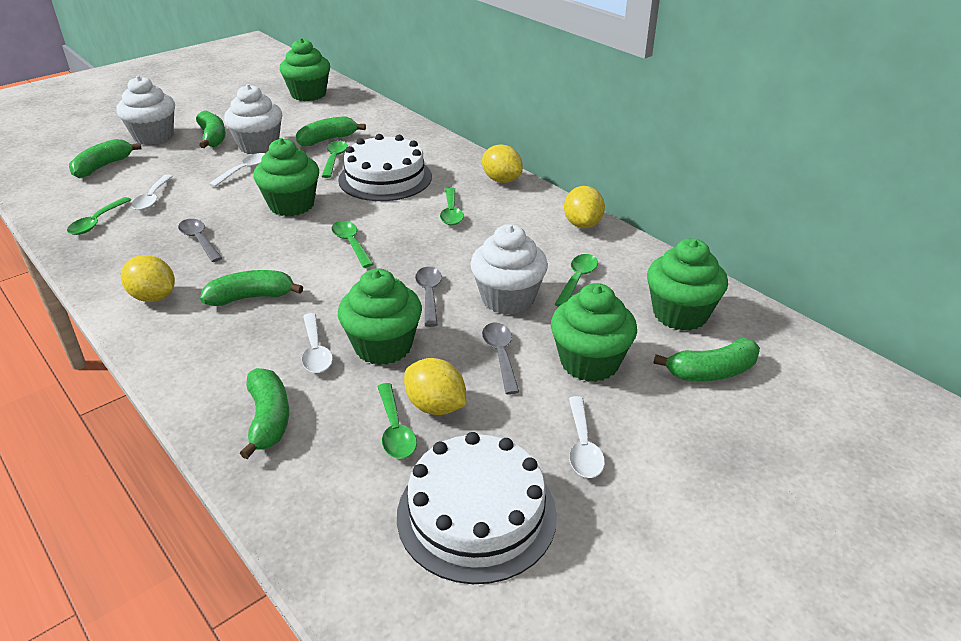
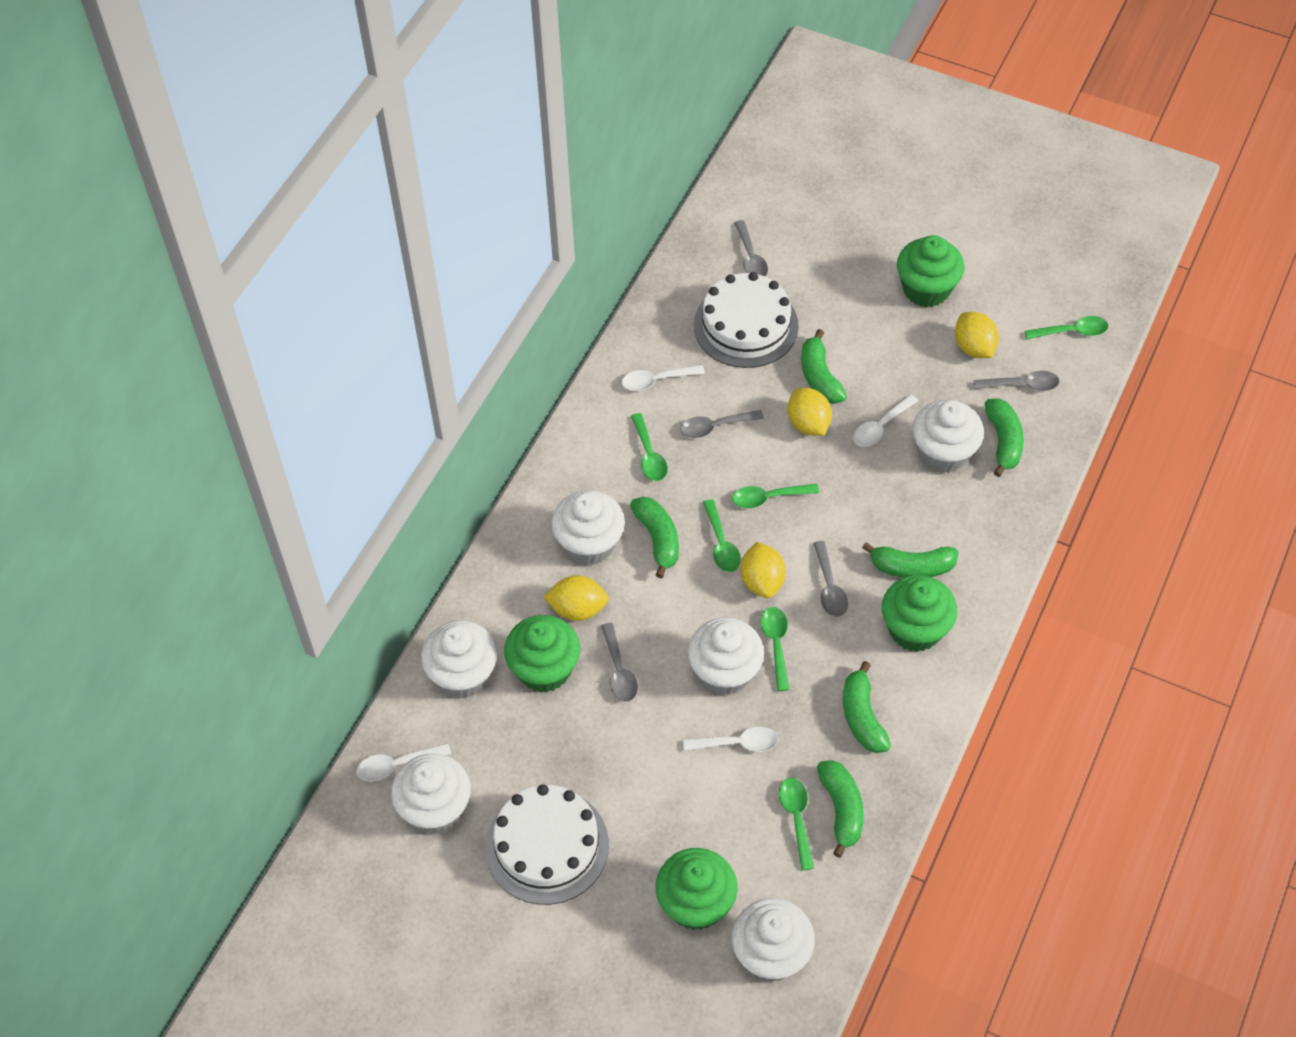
green cupcake: 5 -> 4
grey spoon: 3 -> 5
white cupcake: 3 -> 6

